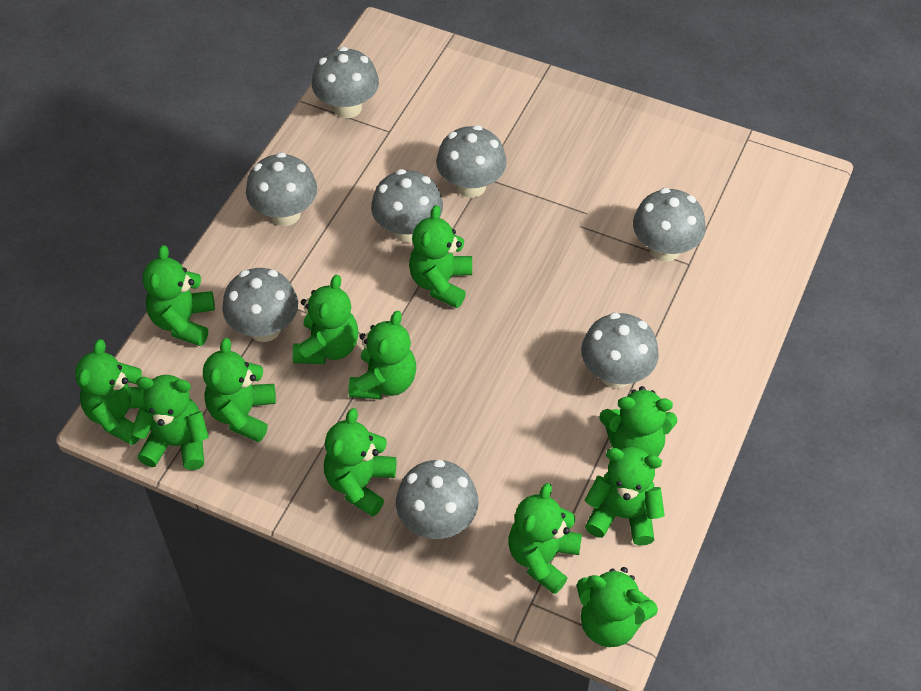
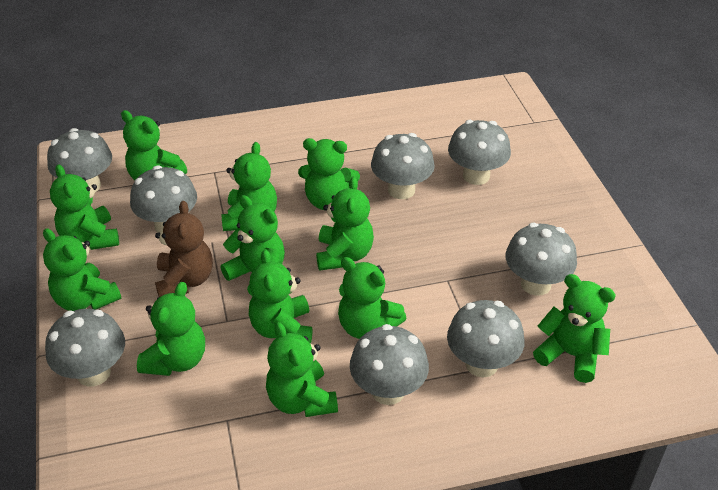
brown teddy bear: 0 -> 1

